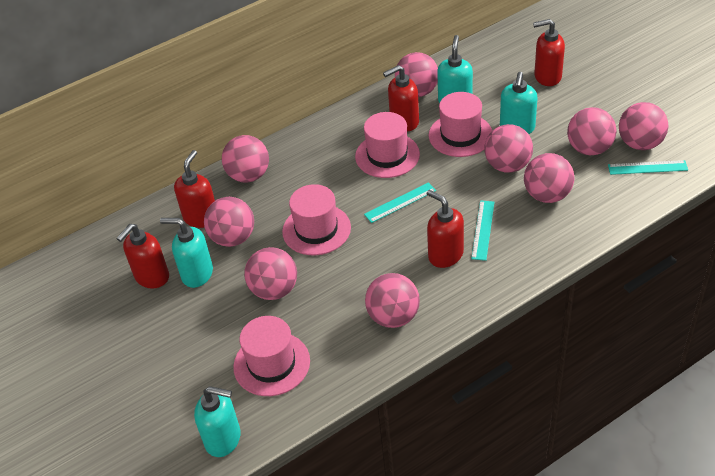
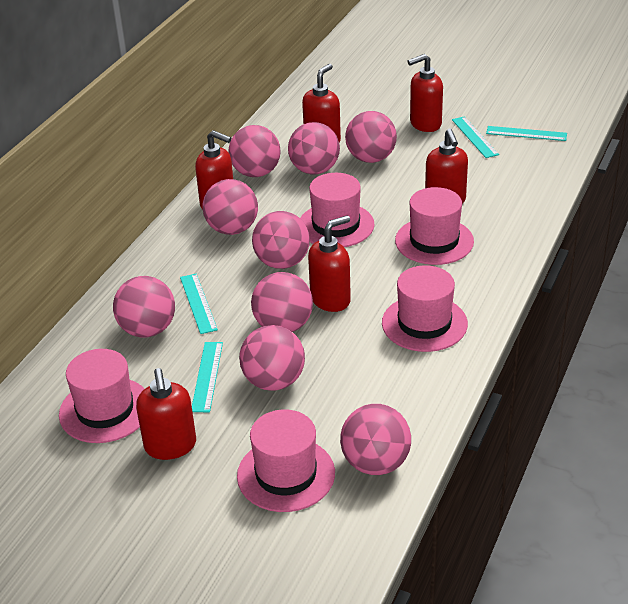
pink hat: 4 -> 5
red soap dispenser: 5 -> 6
turquoise ruler: 3 -> 4
turquoise soap dispenser: 4 -> 0

